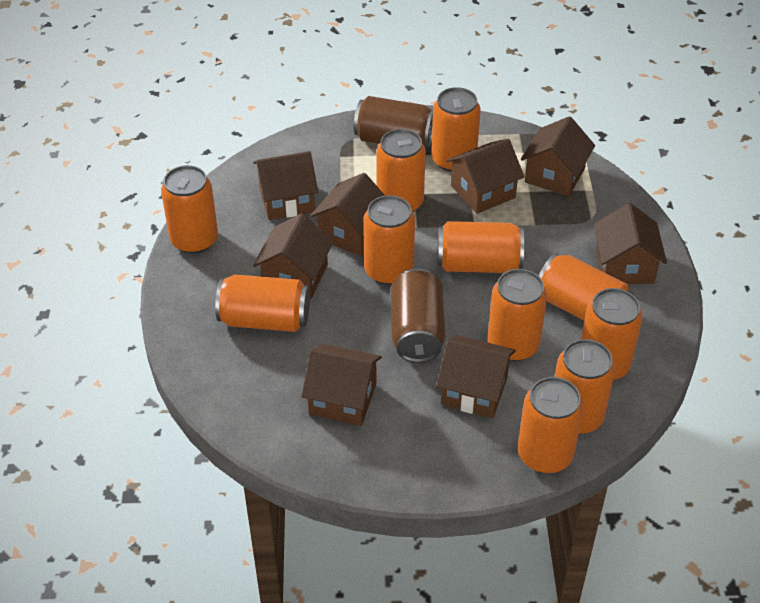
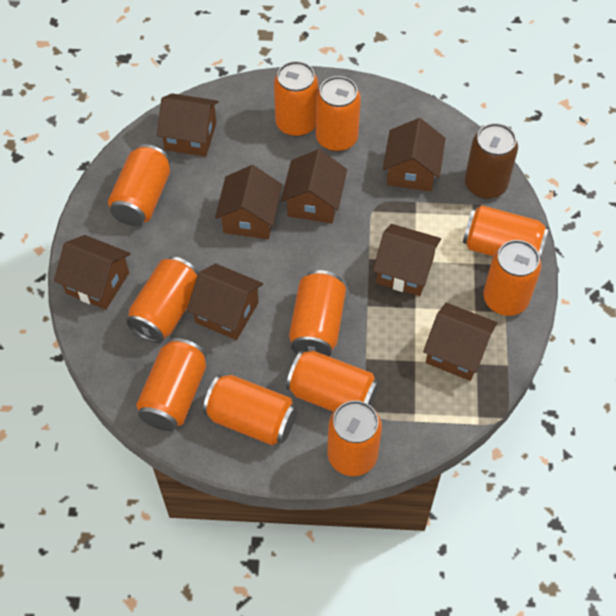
brown can: 2 -> 1

